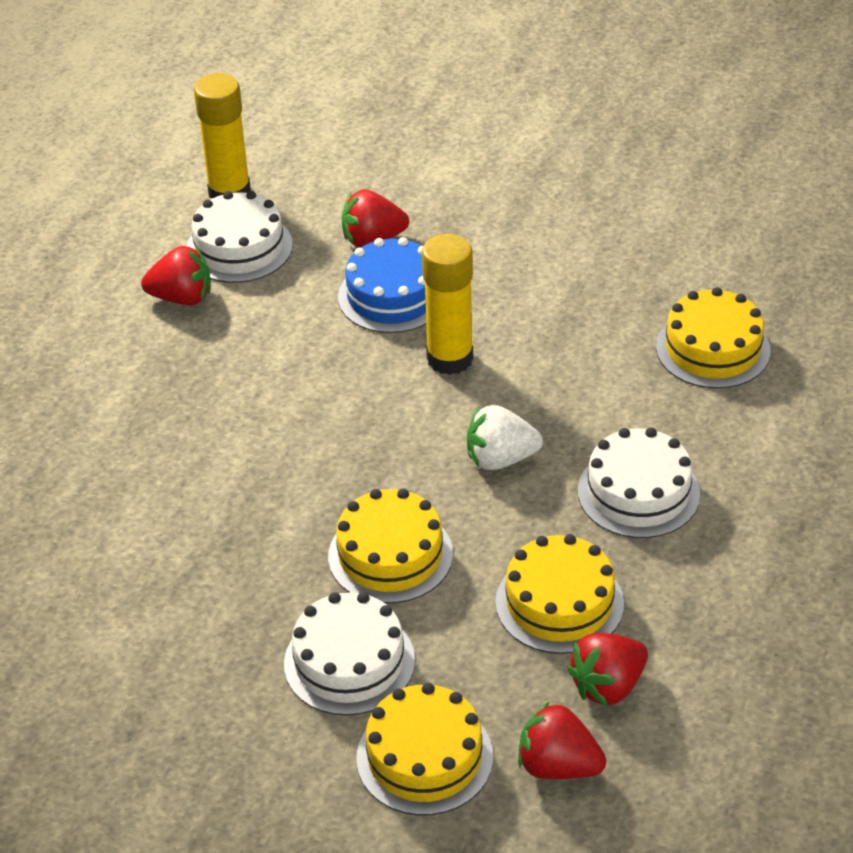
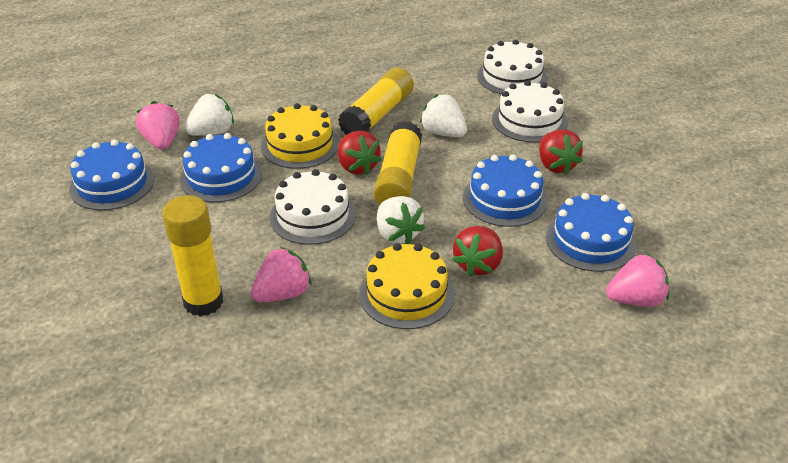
blue cake: 1 -> 4
pink strawberry: 0 -> 3
red strawberry: 4 -> 3
white strawberry: 1 -> 3
yellow cake: 4 -> 2
yellow glue stick: 2 -> 3

